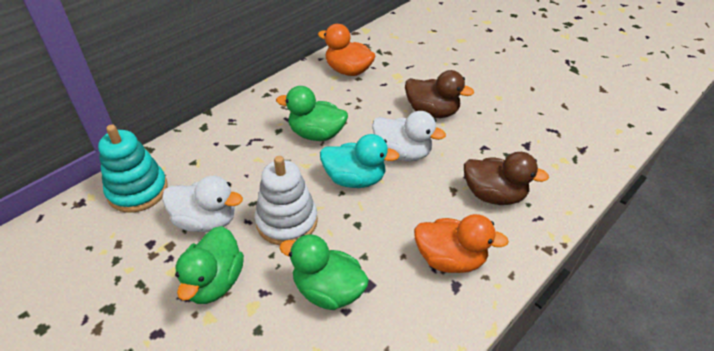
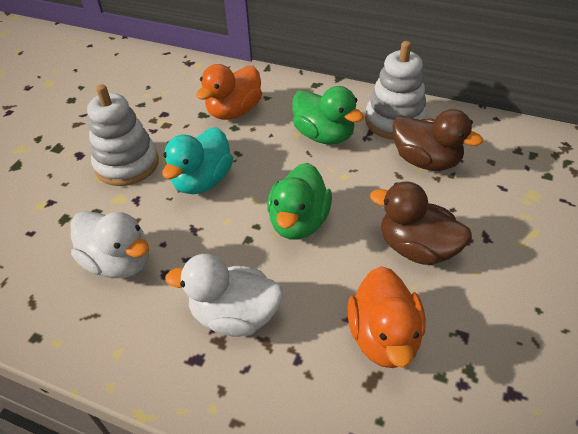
green duck: 3 -> 2
turquoise stacking toy: 1 -> 0
white stacking toy: 1 -> 2

